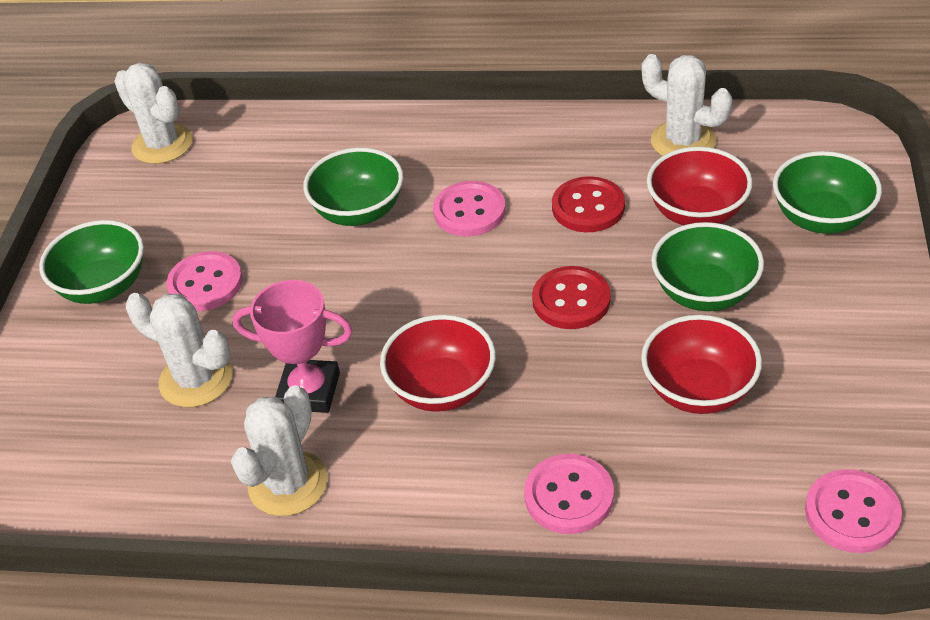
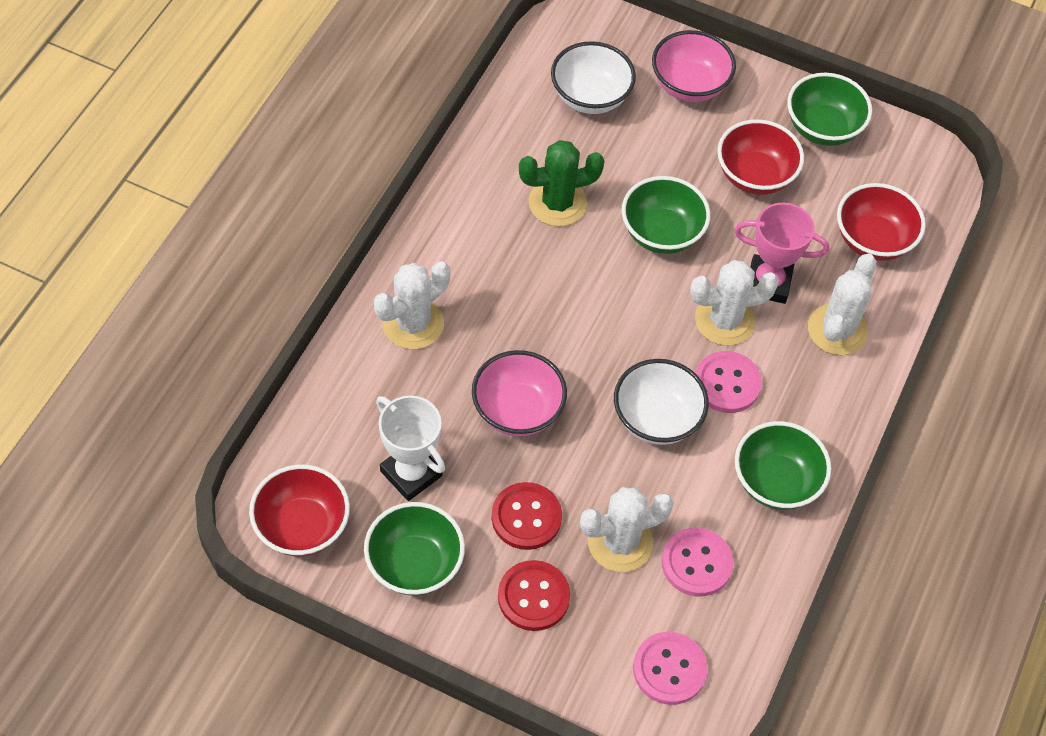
green cactus: 0 -> 1
pink bowl: 0 -> 2
pink button: 4 -> 3
white bowl: 0 -> 2
white trophy: 0 -> 1

